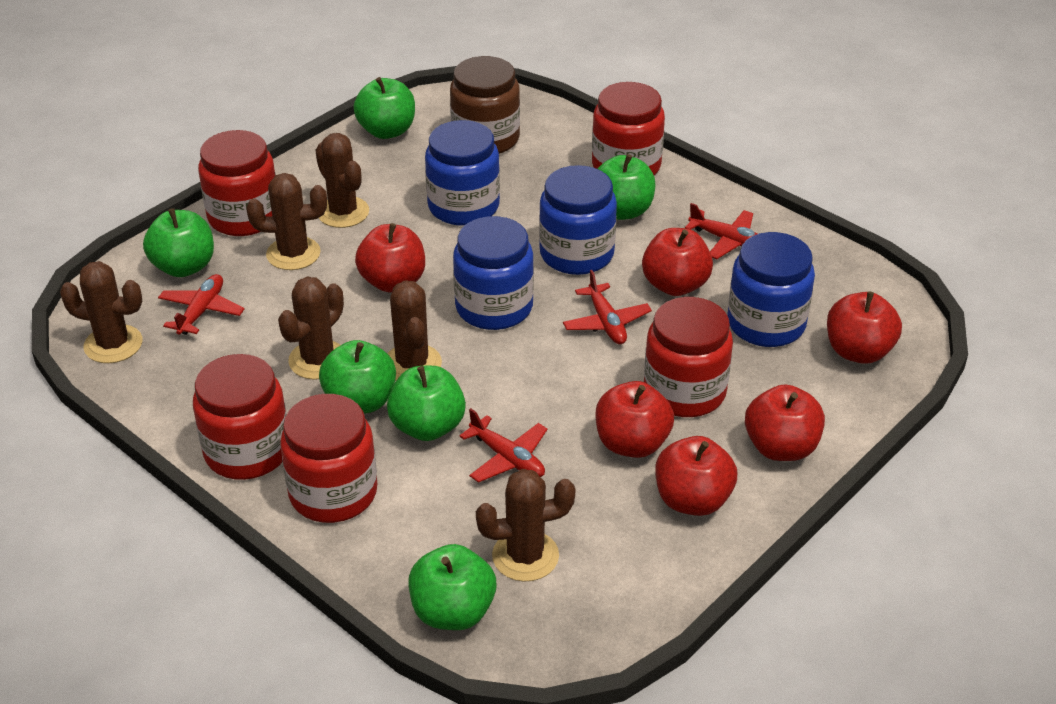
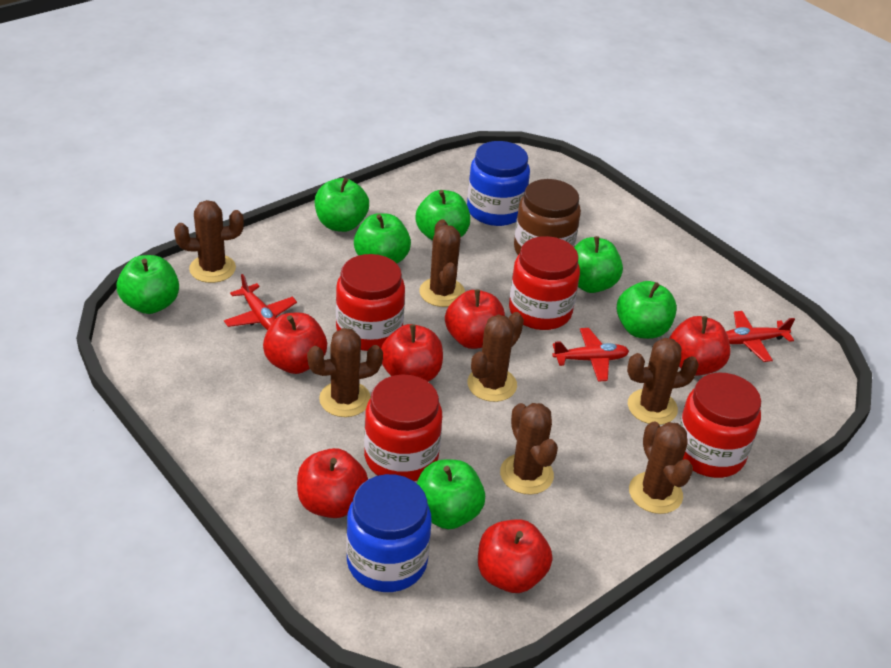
blue jar: 4 -> 2
brown cactus: 6 -> 7
green apple: 6 -> 7
red jar: 5 -> 4
red plane: 4 -> 3

